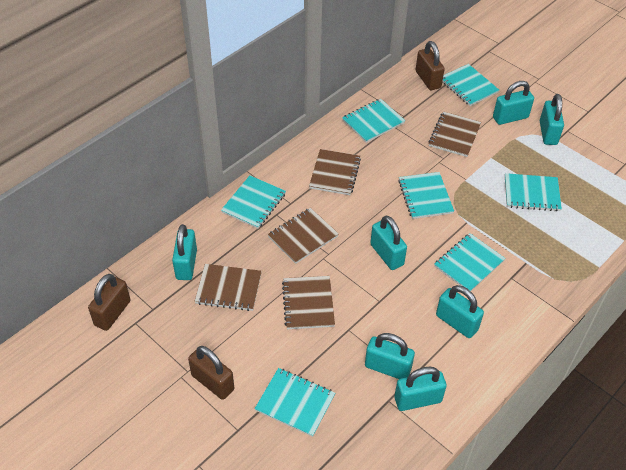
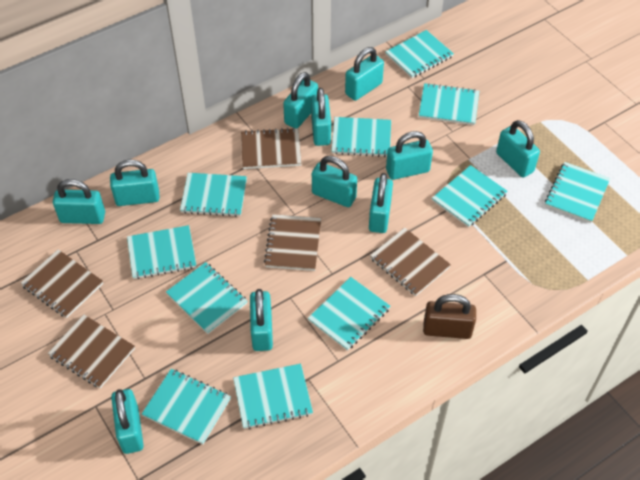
brown padlock: 3 -> 1
turquoise notebook: 7 -> 11
turquoise padlock: 7 -> 11

